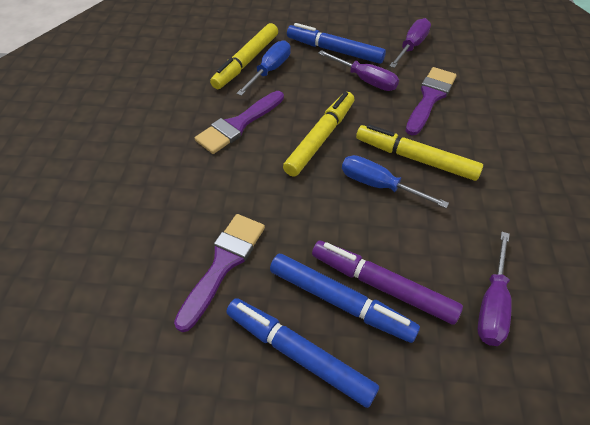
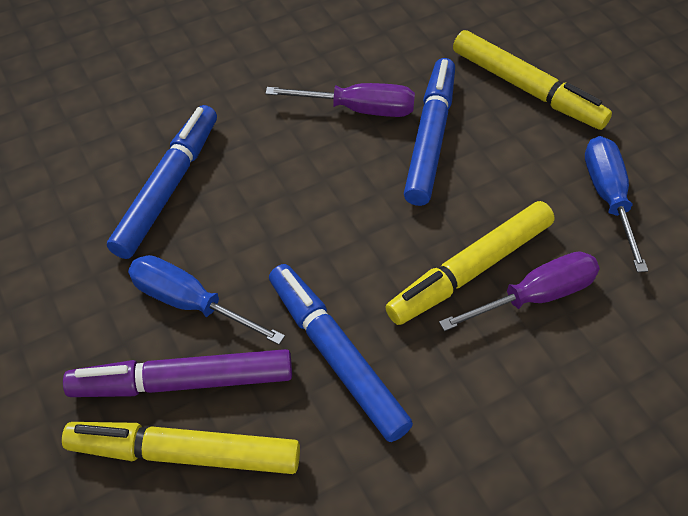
purple brush: 3 -> 0
purple screwdriver: 3 -> 2

